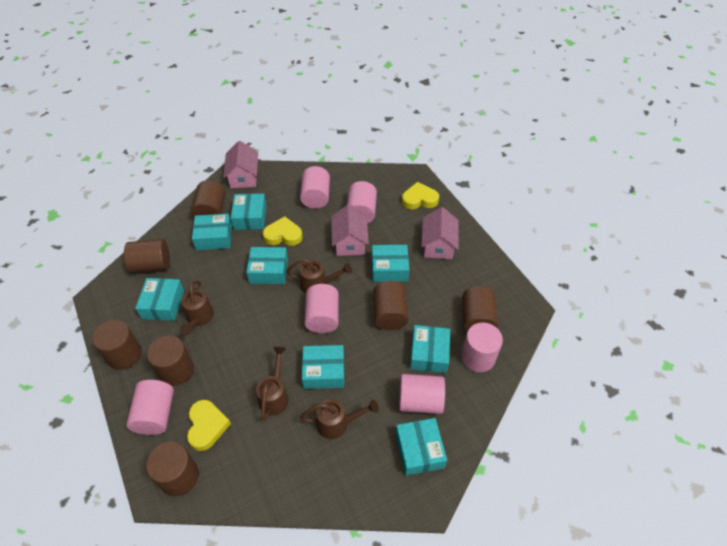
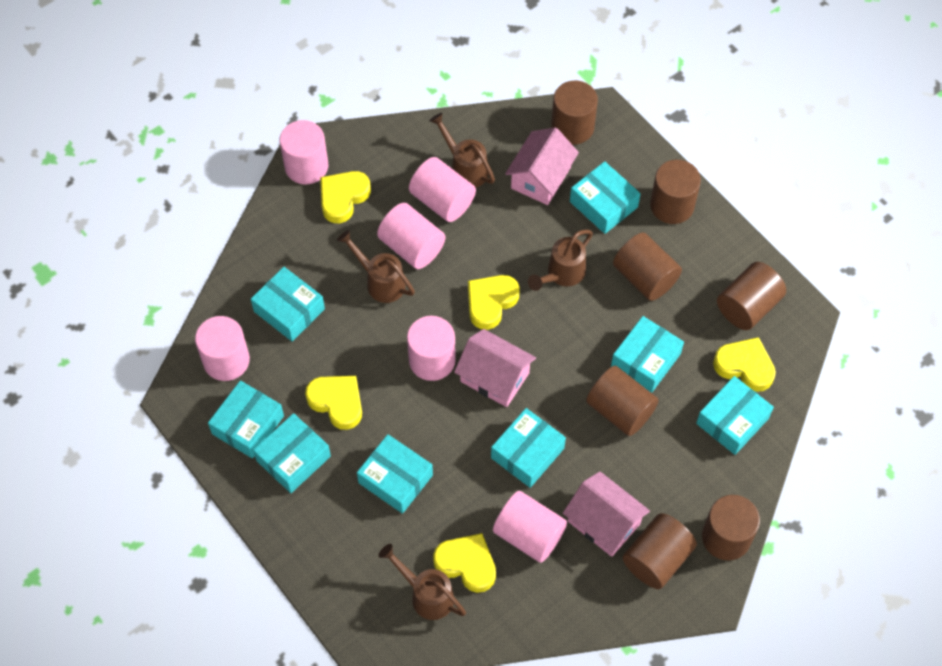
yellow heart: 3 -> 5

